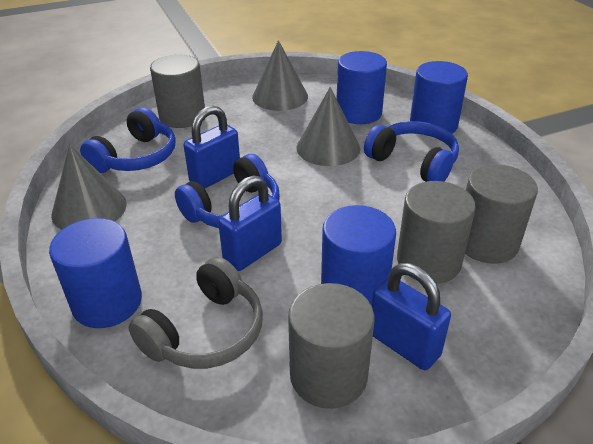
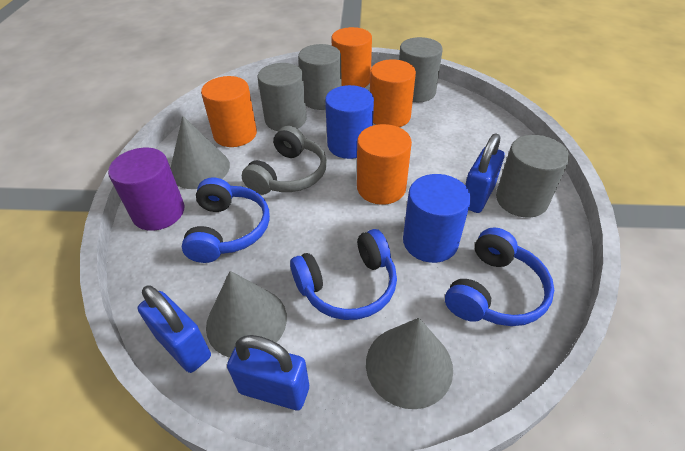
blue cylinder: 4 -> 2
orange cylinder: 0 -> 4
purple cylinder: 0 -> 1

